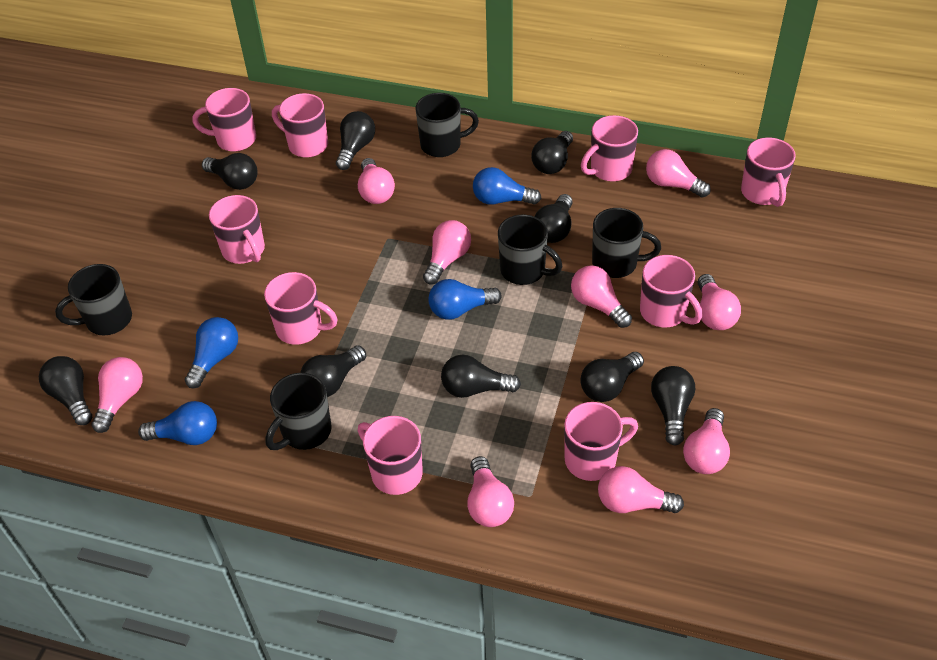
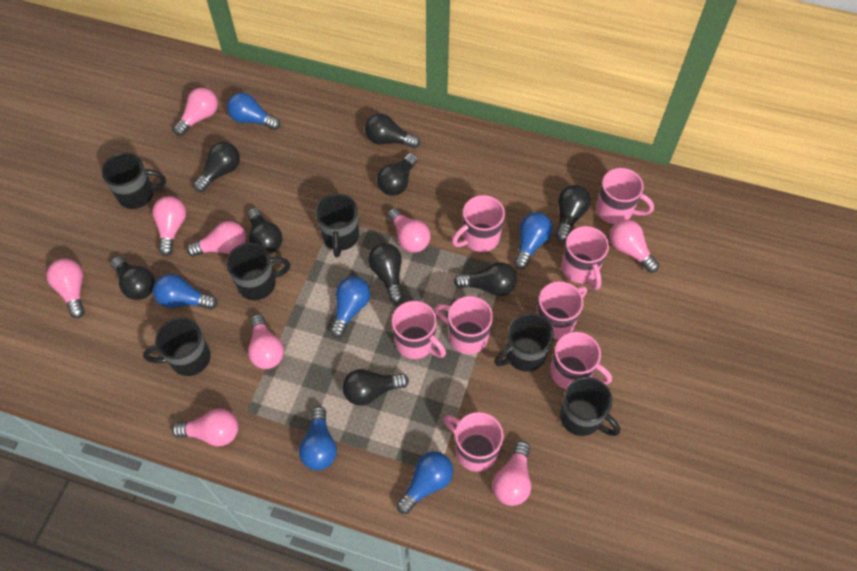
black mug: 5 -> 6
blue light bulb: 4 -> 6
pink mug: 9 -> 8

